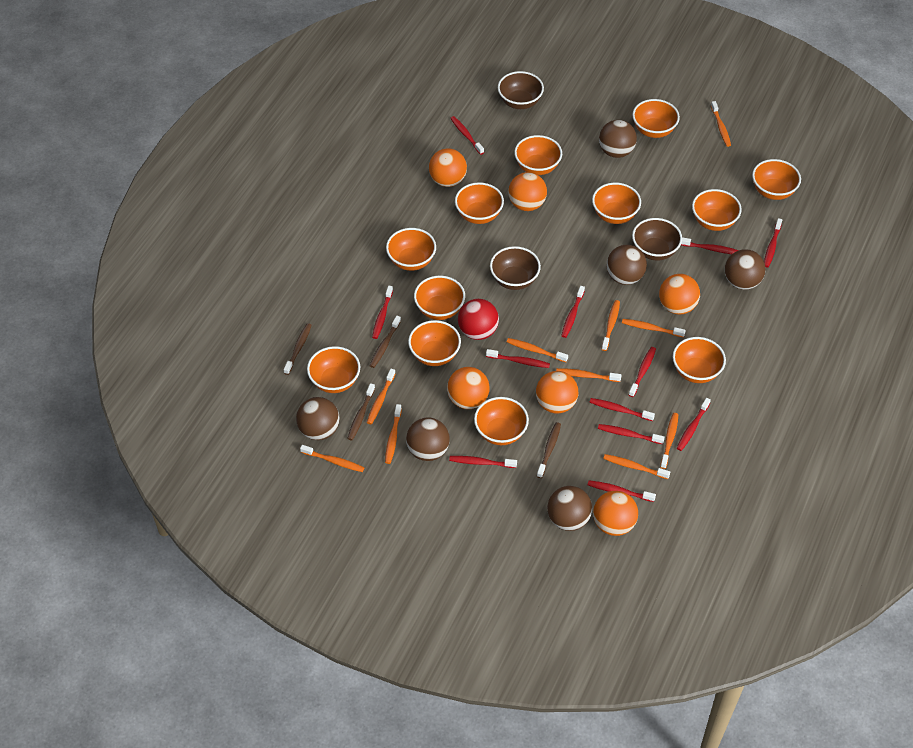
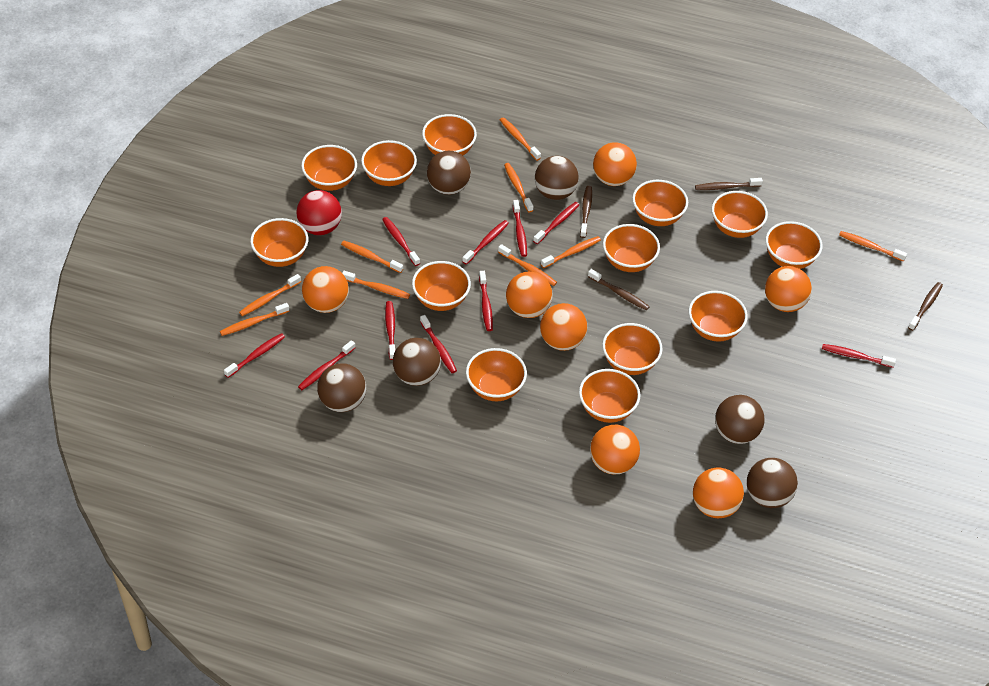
brown bowl: 3 -> 0
orange ball: 6 -> 7
orange bowl: 12 -> 13
orange toothbrush: 10 -> 9
red toothbrush: 12 -> 10

